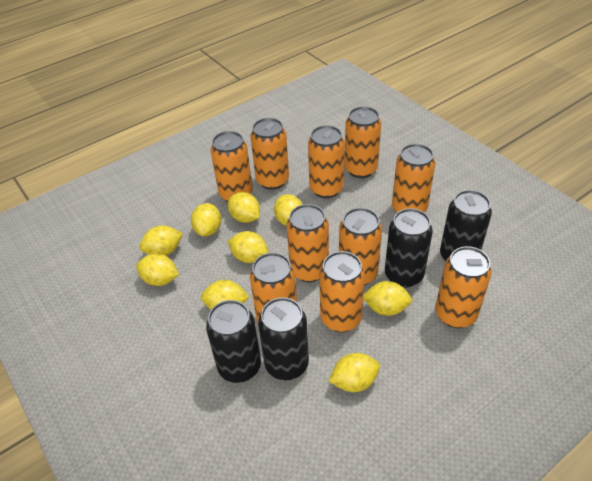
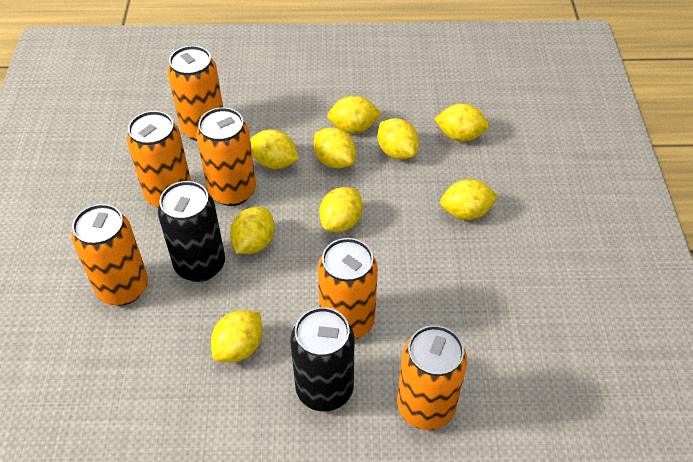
black can: 4 -> 2
orange can: 10 -> 6

